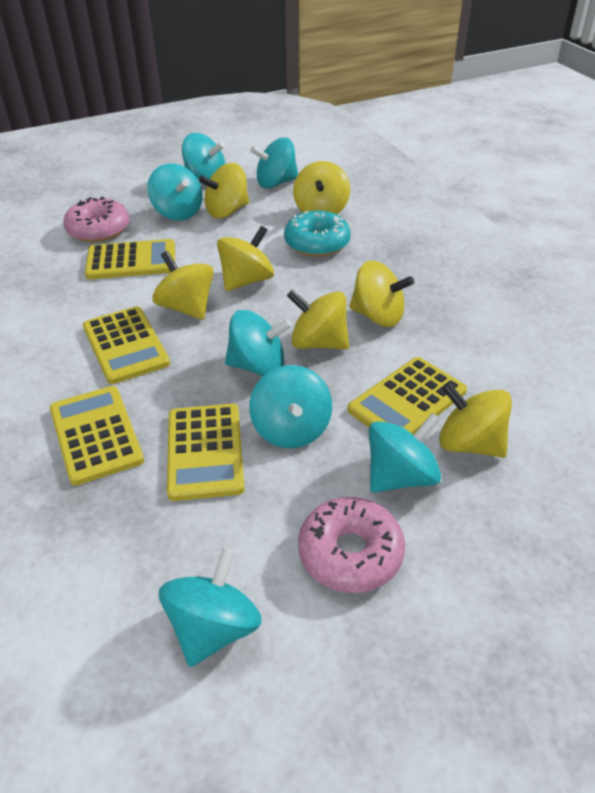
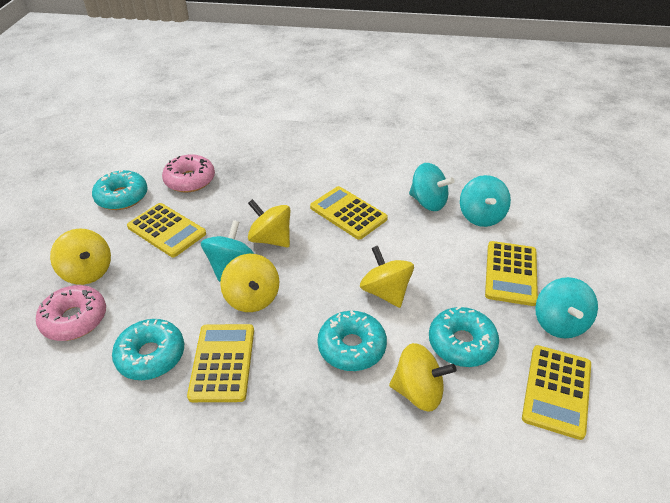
turquoise donut: 1 -> 4
turquoise spinning top: 7 -> 4
yellow spinning top: 7 -> 5

